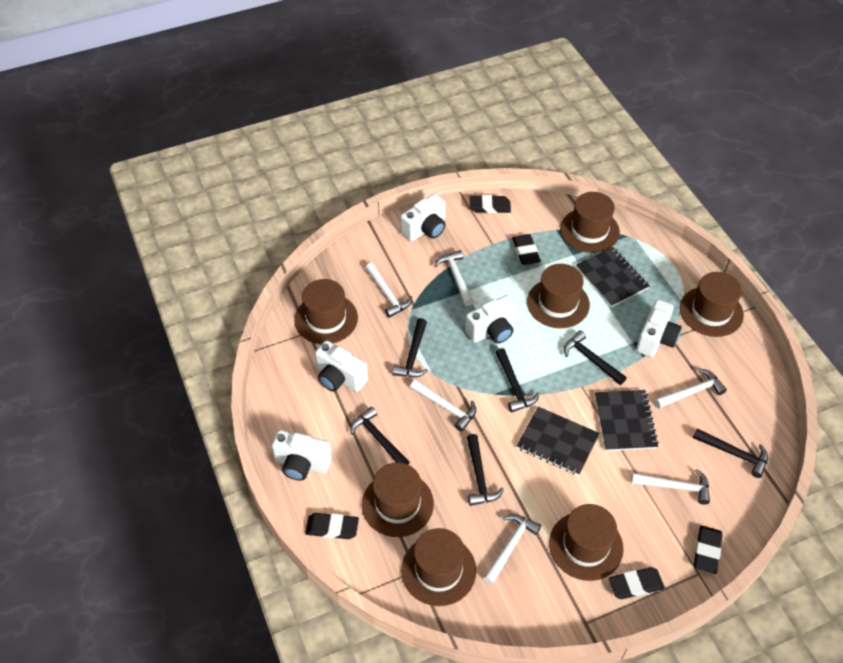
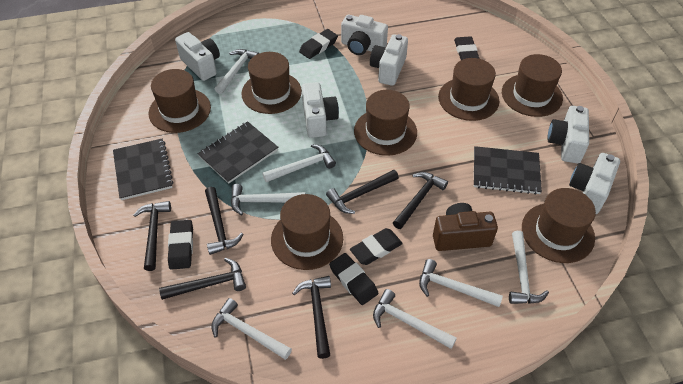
brown camera: 0 -> 1
white camera: 5 -> 6
white hammer: 6 -> 7

